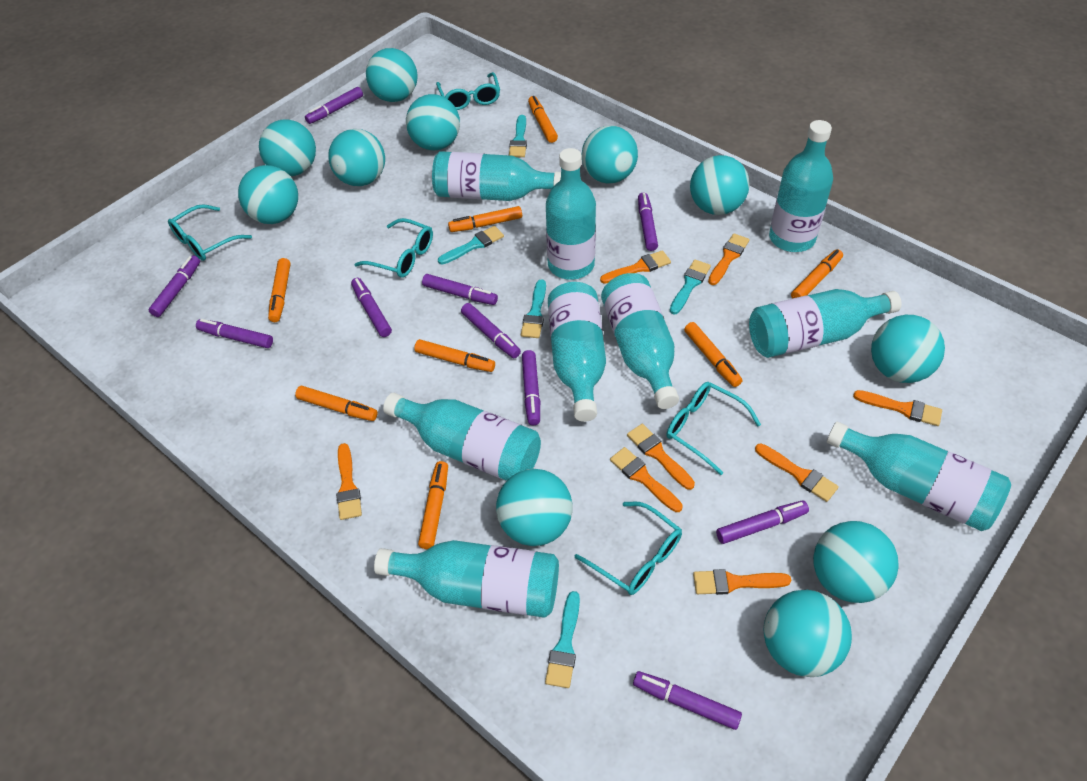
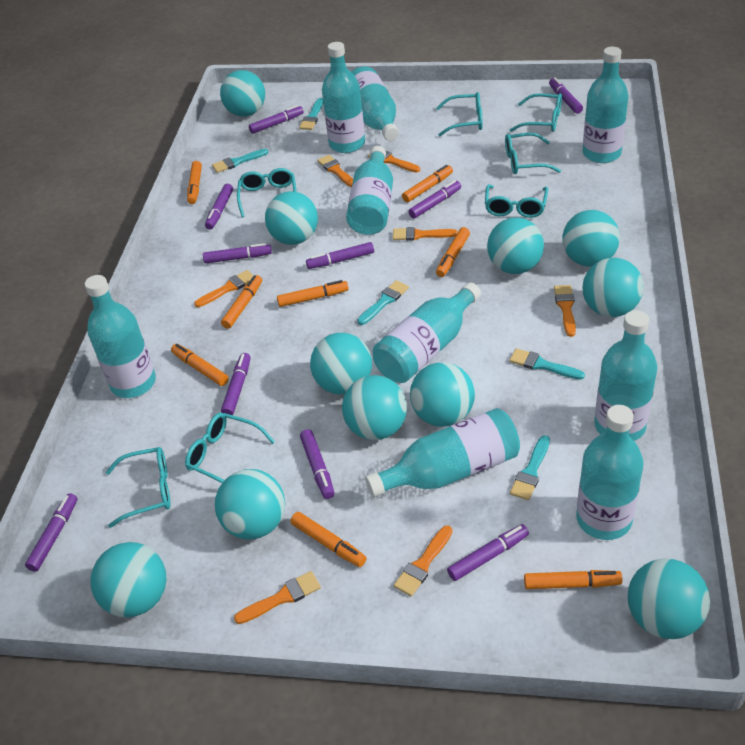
orange brush: 8 -> 7
turquoise glasses: 5 -> 7

